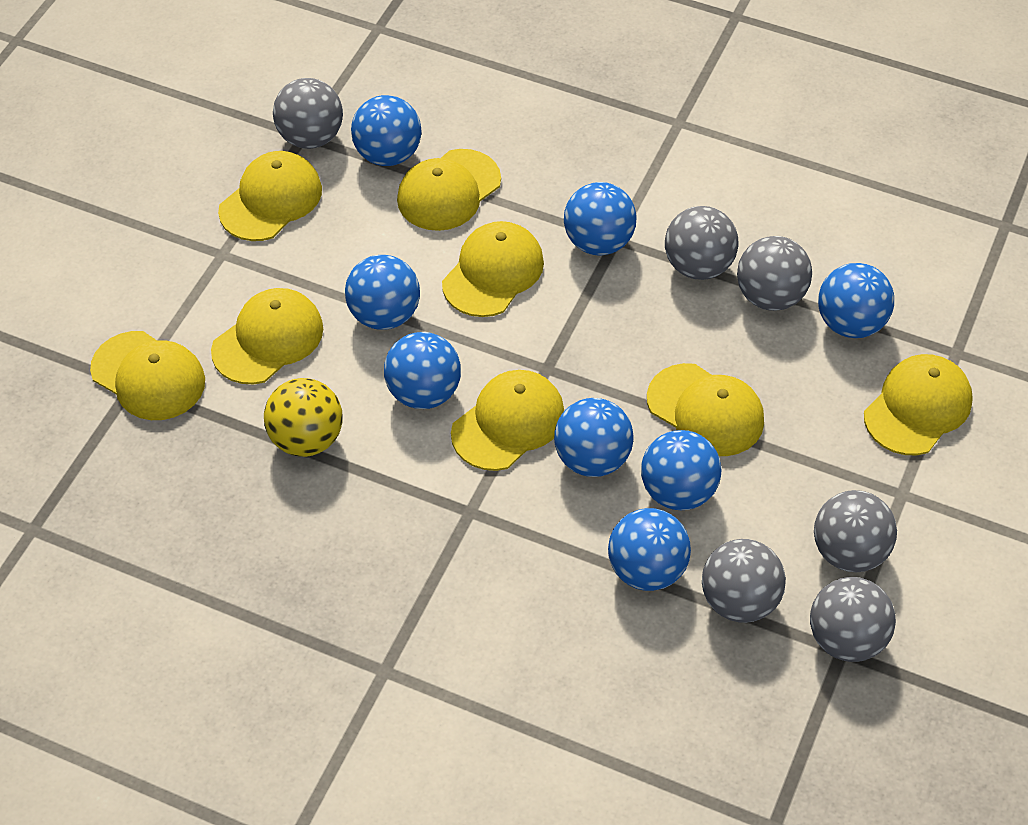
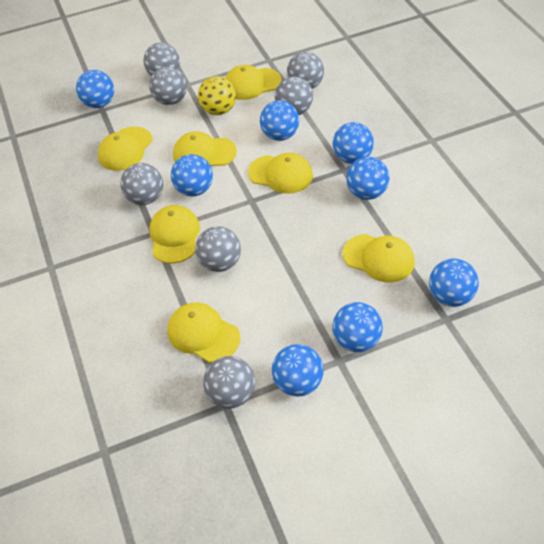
grey ball: 6 -> 7
yellow cap: 8 -> 7

